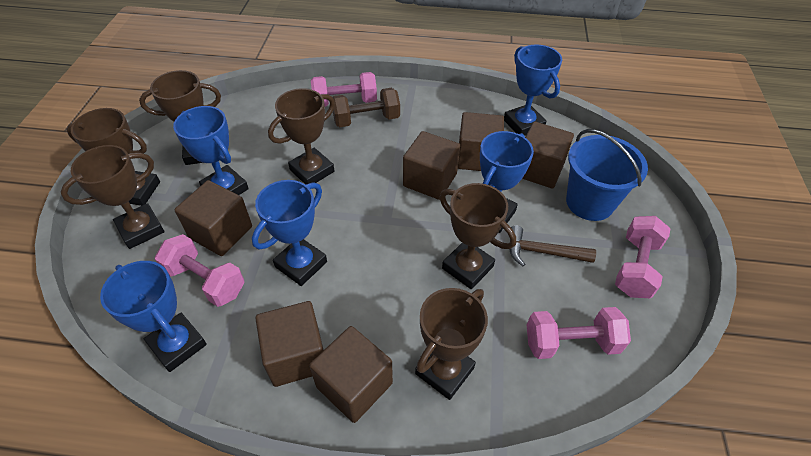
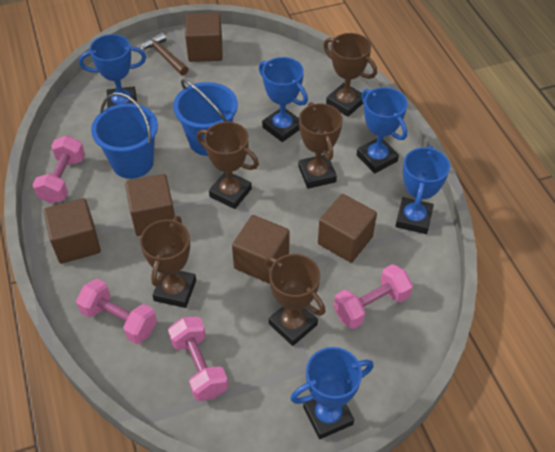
blue bucket: 1 -> 2
brown cube: 6 -> 5
brown dumbbell: 1 -> 0
brown trophy: 6 -> 5

